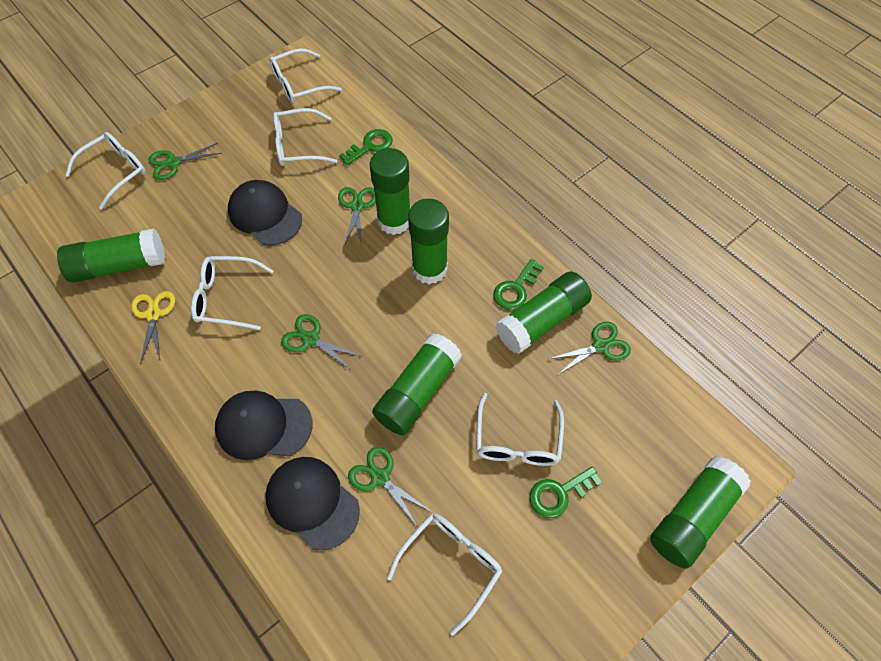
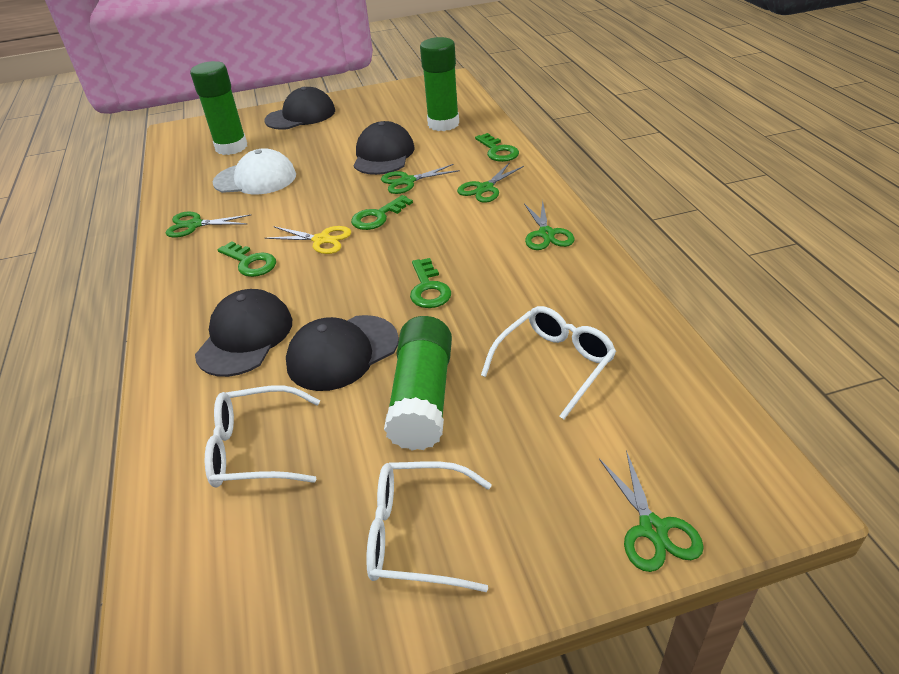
black cap: 3 -> 4
green glue stick: 6 -> 3
green key: 3 -> 4
white cap: 0 -> 1
white glasses: 6 -> 3

